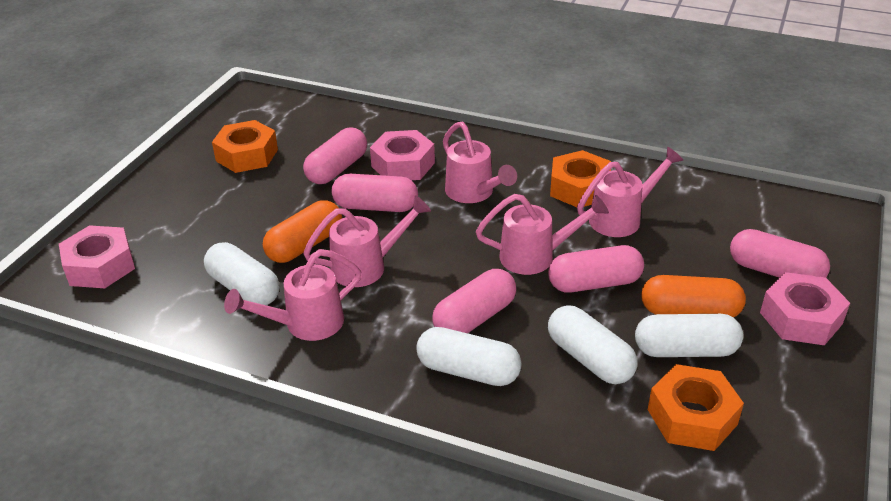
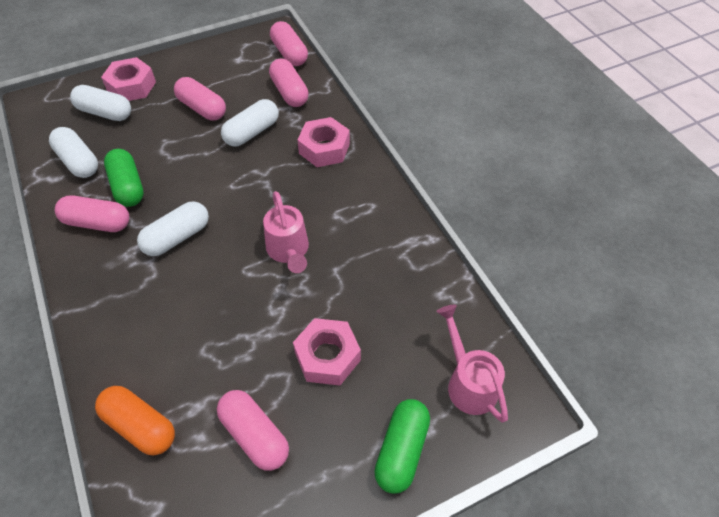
green capsule: 0 -> 2
orange capsule: 2 -> 1
orange nut: 3 -> 0
pink watering can: 5 -> 2

